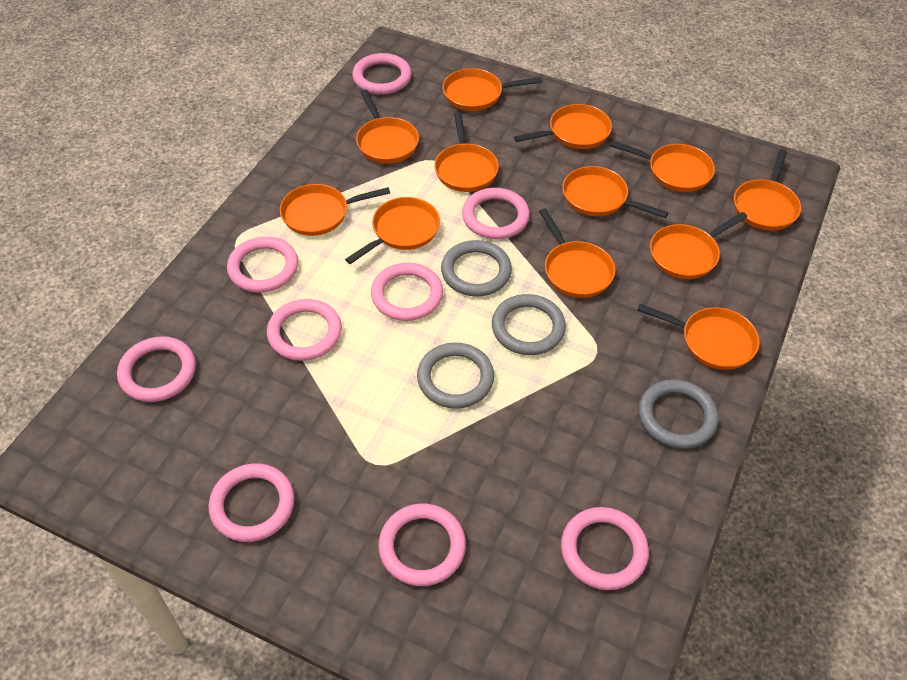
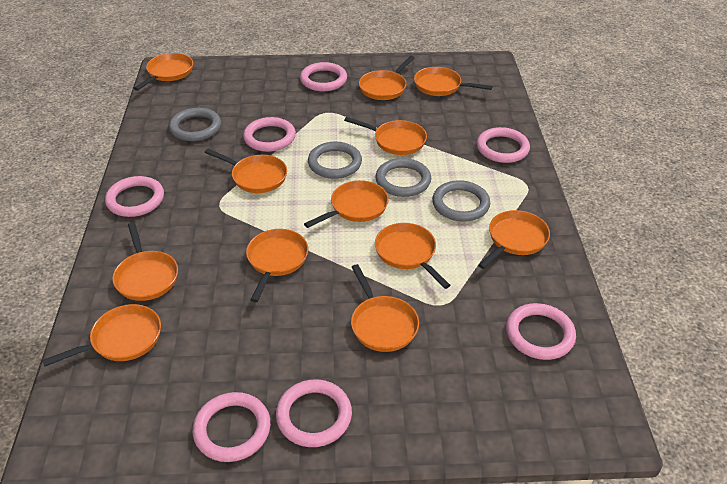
pink ring: 9 -> 7

